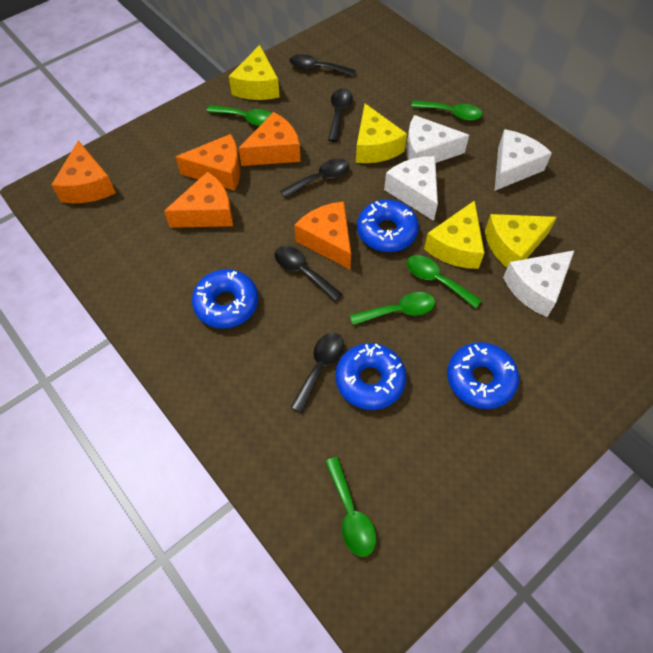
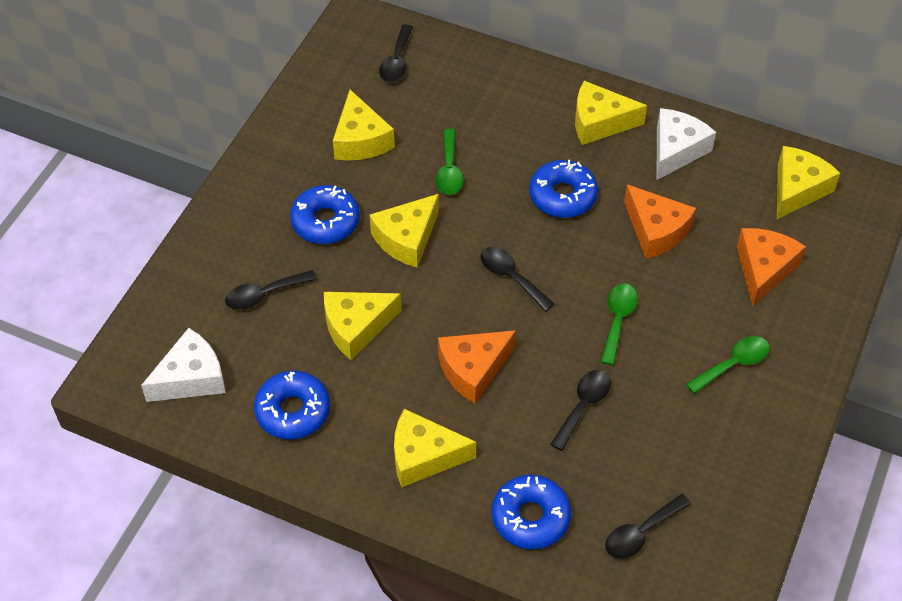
green spoon: 5 -> 3
orange cheese: 5 -> 3
white cheese: 4 -> 2
yellow cheese: 4 -> 6

